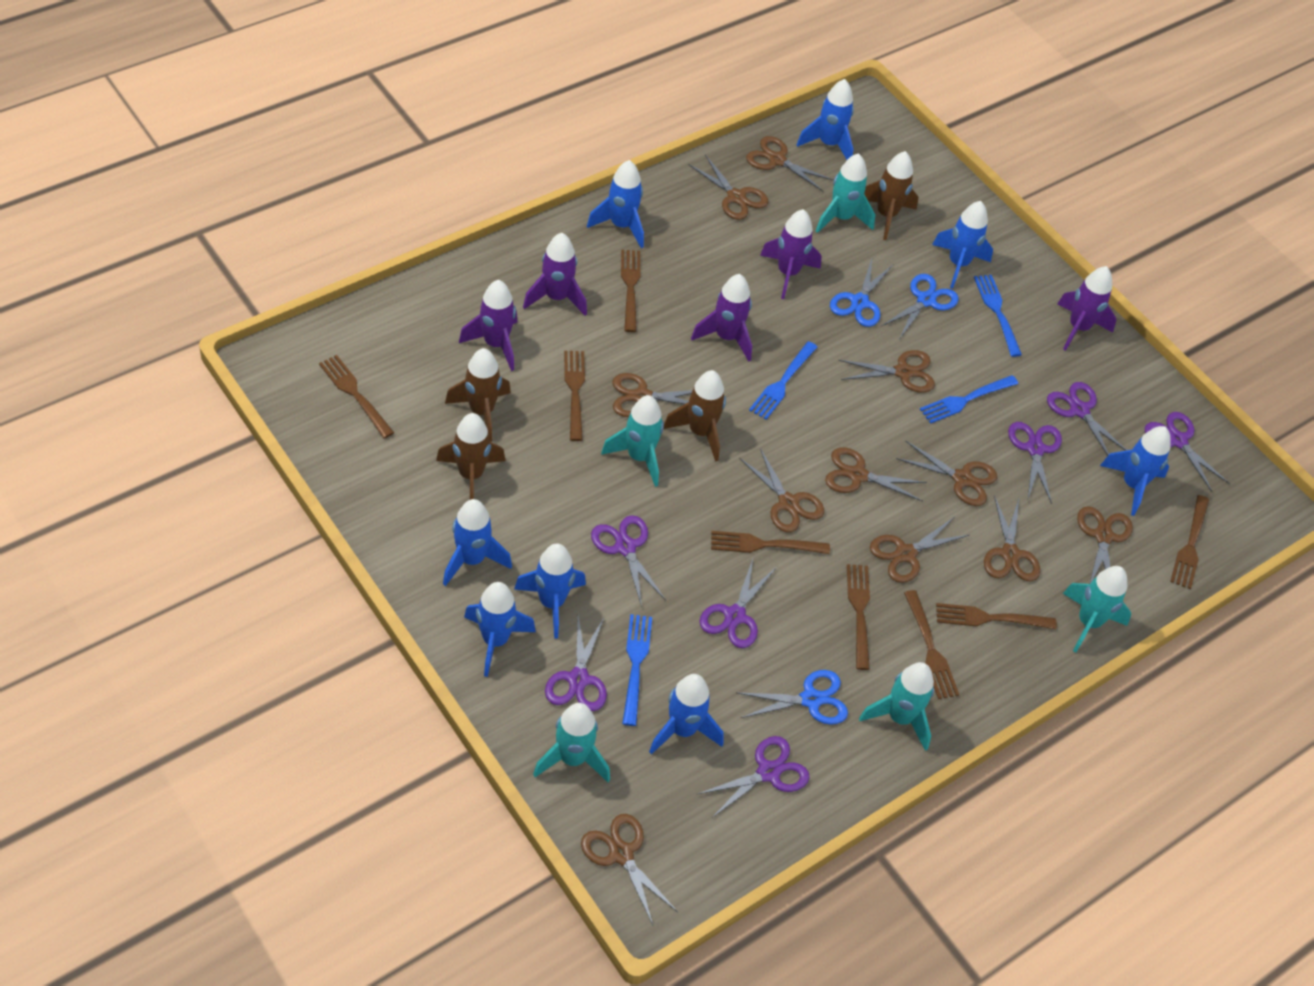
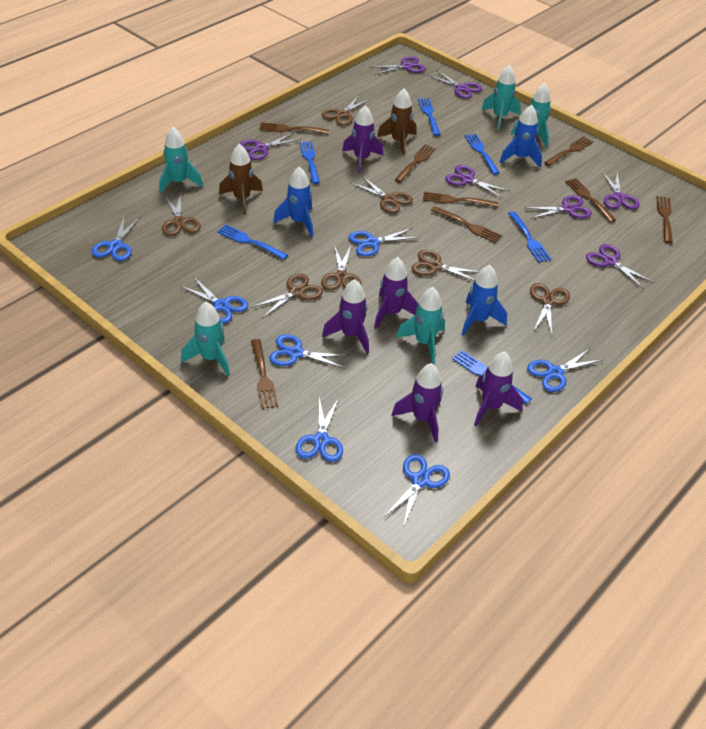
blue fork: 4 -> 6
blue rocket: 8 -> 3
blue scissors: 3 -> 7
brown rocket: 4 -> 2
brown scissors: 11 -> 7

